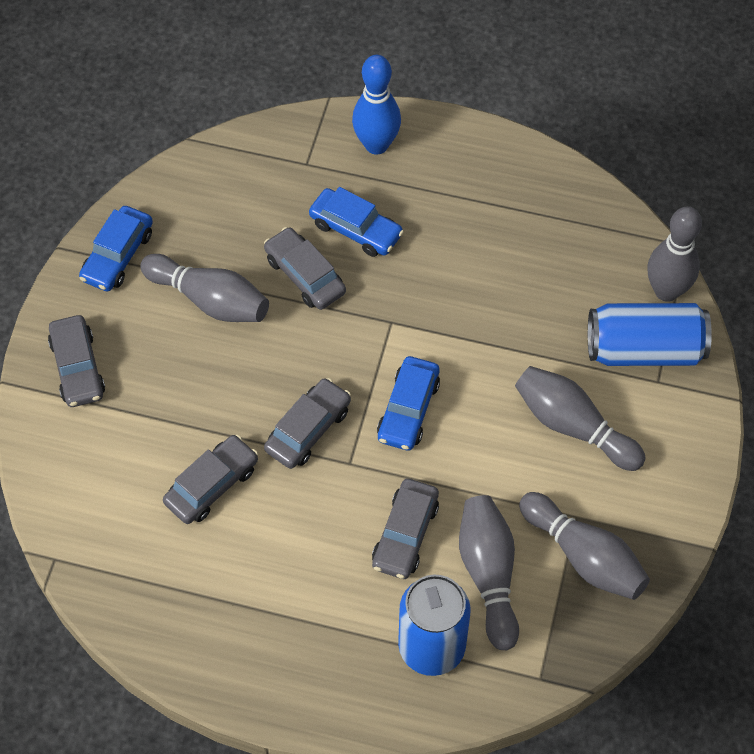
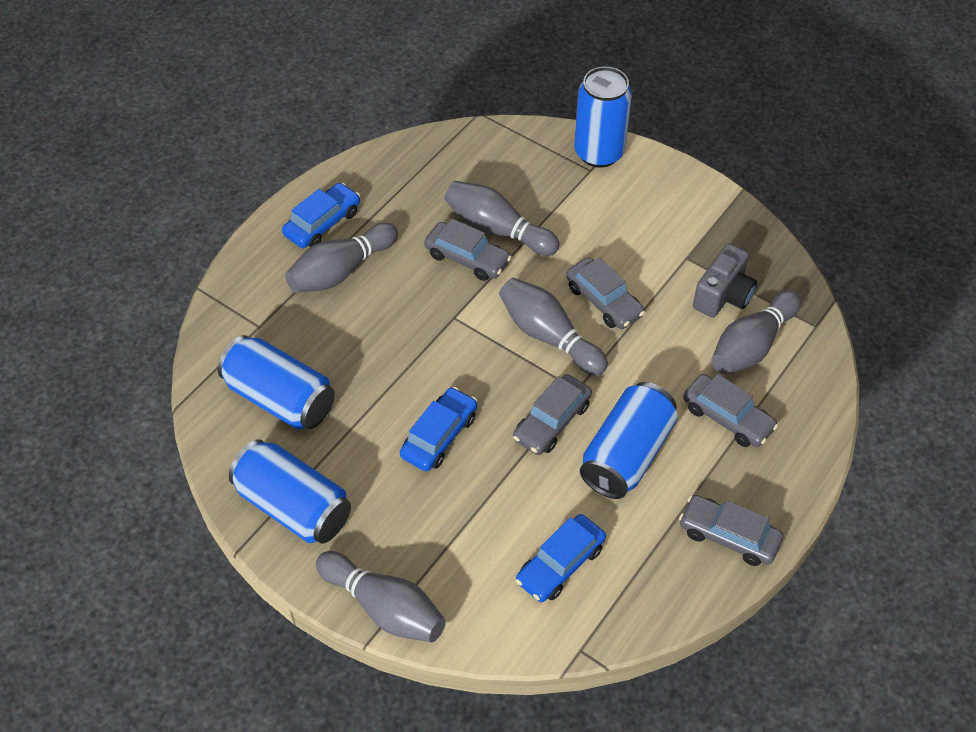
blue bowling pin: 1 -> 0
blue can: 2 -> 4
grey camera: 0 -> 1

